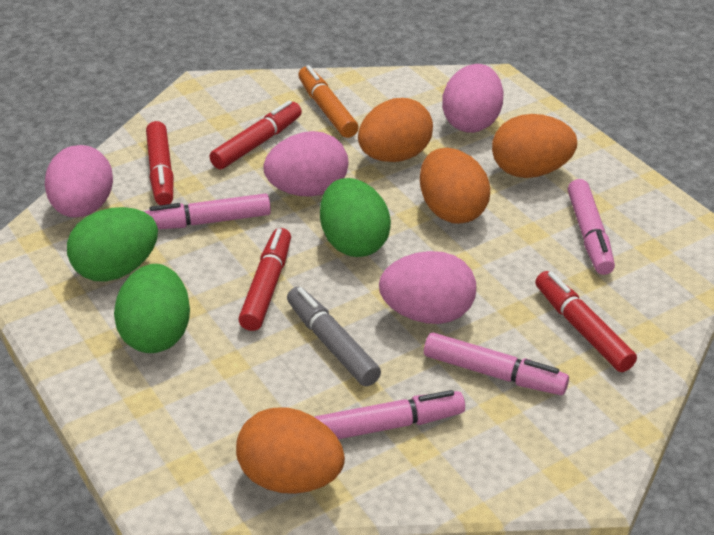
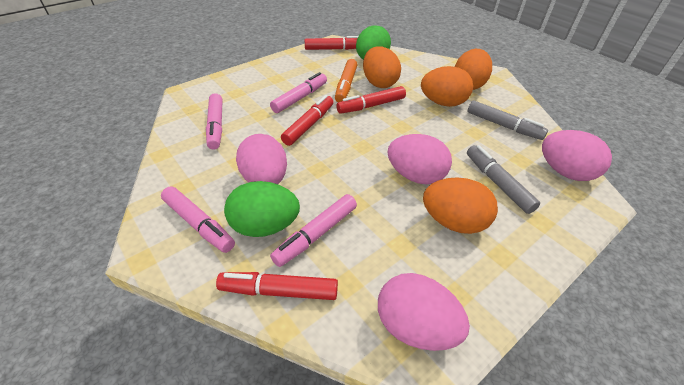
green egg: 3 -> 2
grey marker: 1 -> 2

